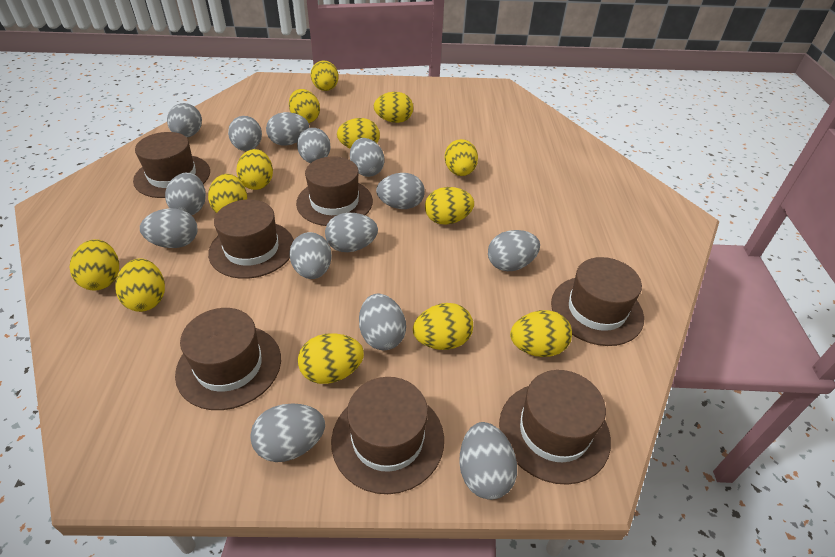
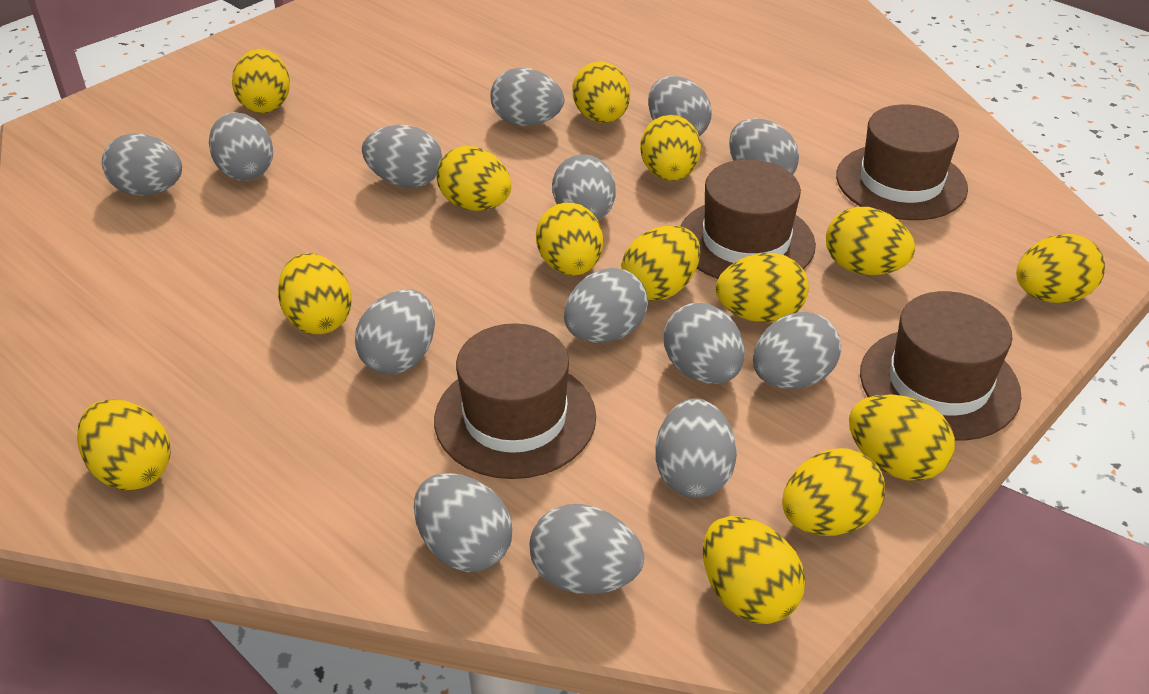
brown hat: 7 -> 4
yellow egg: 13 -> 14

